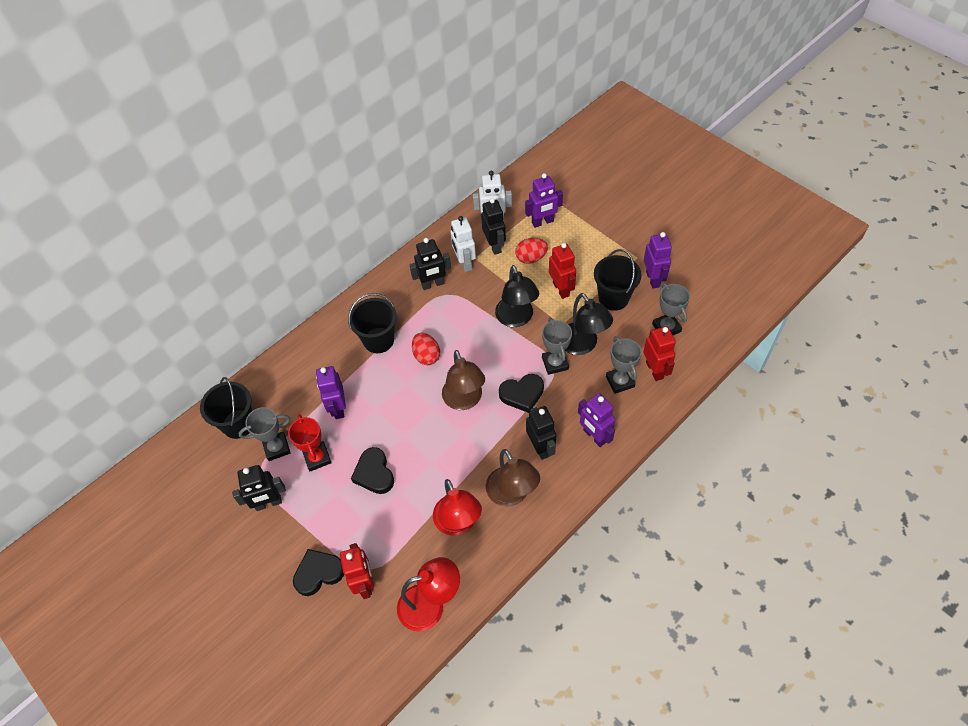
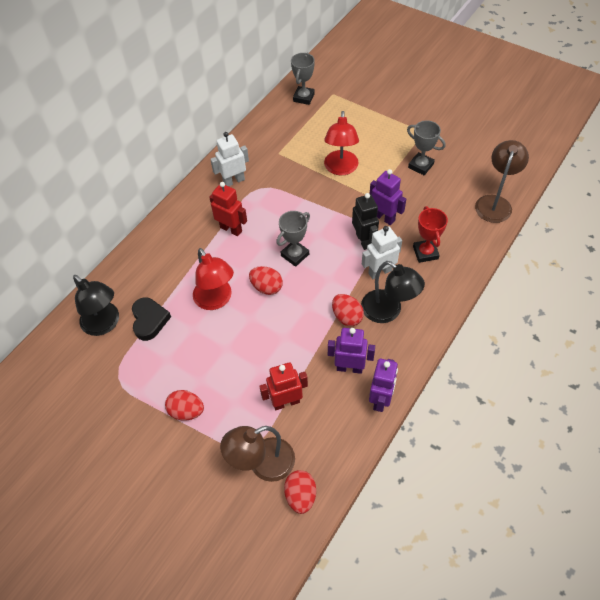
black bucket: 3 -> 0
black heart: 3 -> 1
black robot: 4 -> 1
grey trophy: 4 -> 3
purple robot: 4 -> 3
red egg: 2 -> 4
red robot: 3 -> 2

